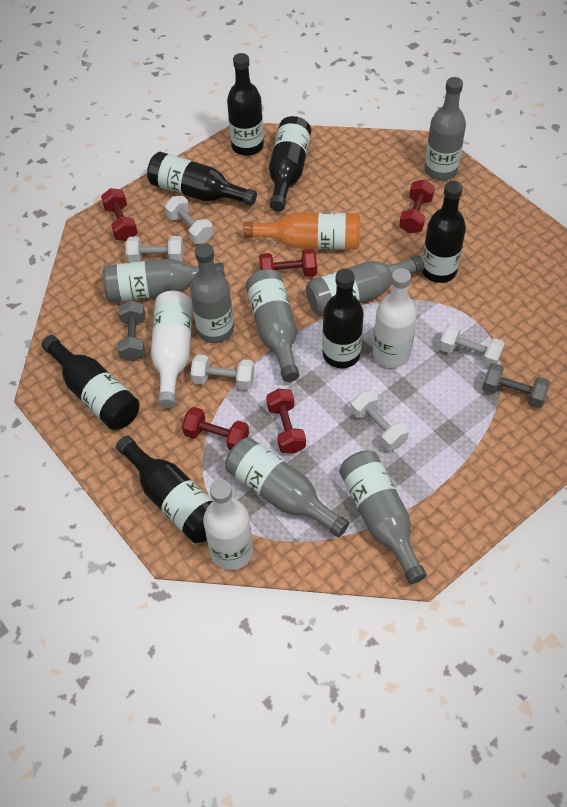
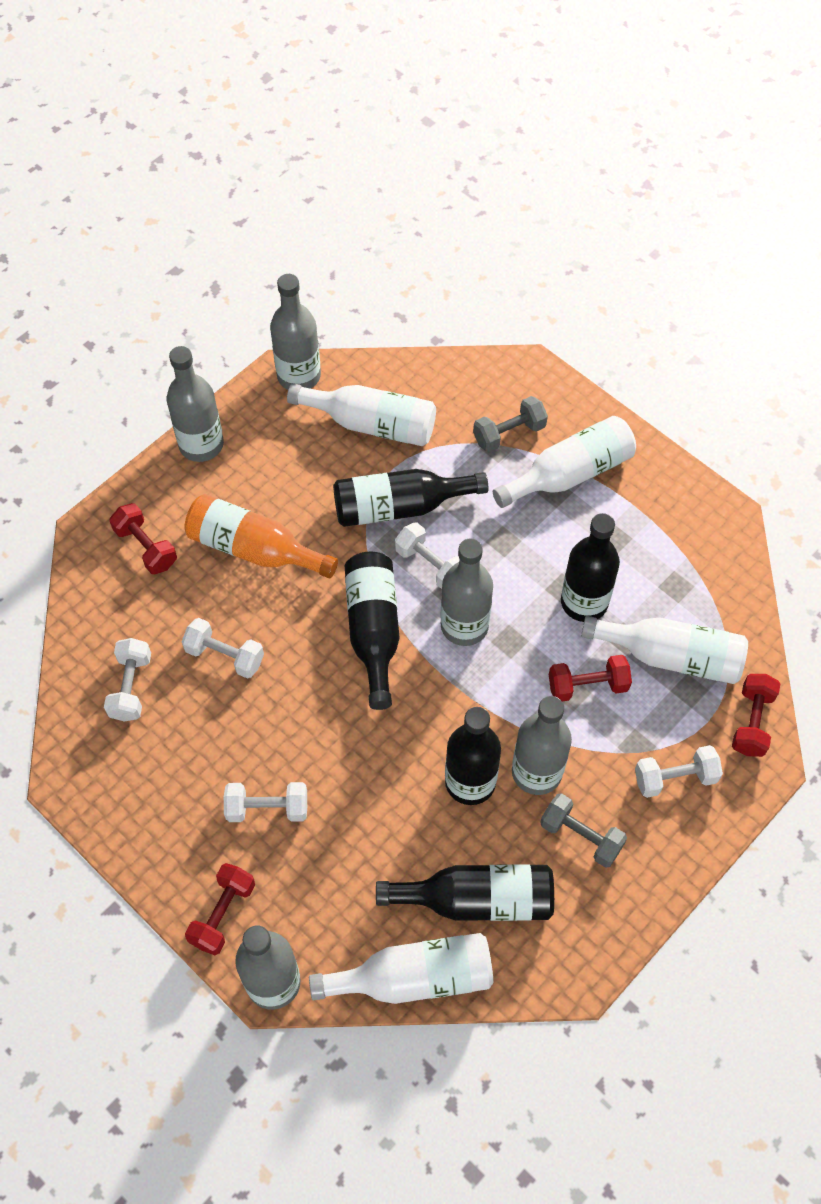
black bottle: 7 -> 5
grey bottle: 7 -> 5
red dumbbell: 5 -> 4
white bottle: 3 -> 4

